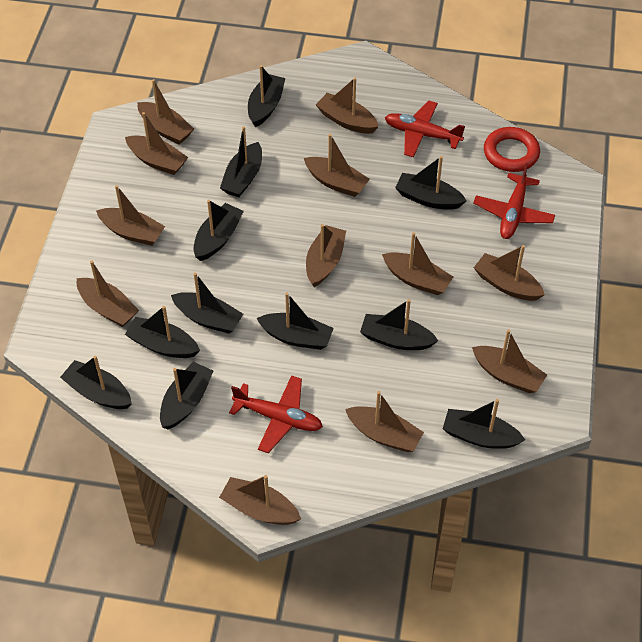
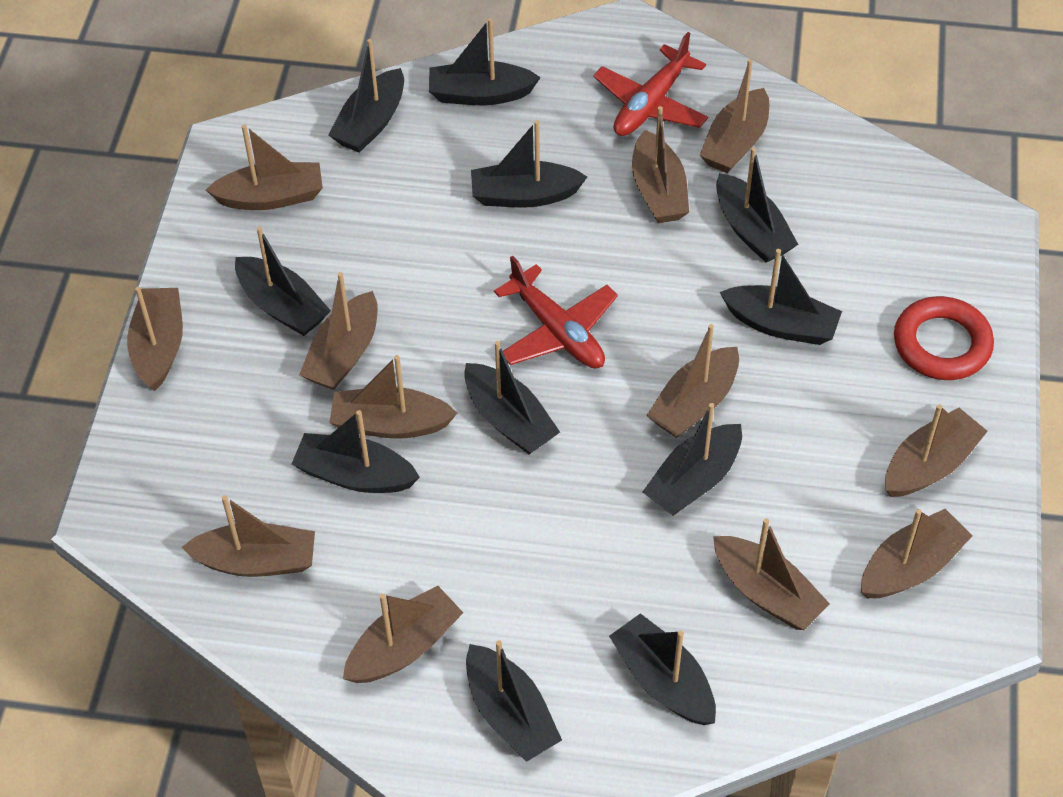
red plane: 3 -> 2

